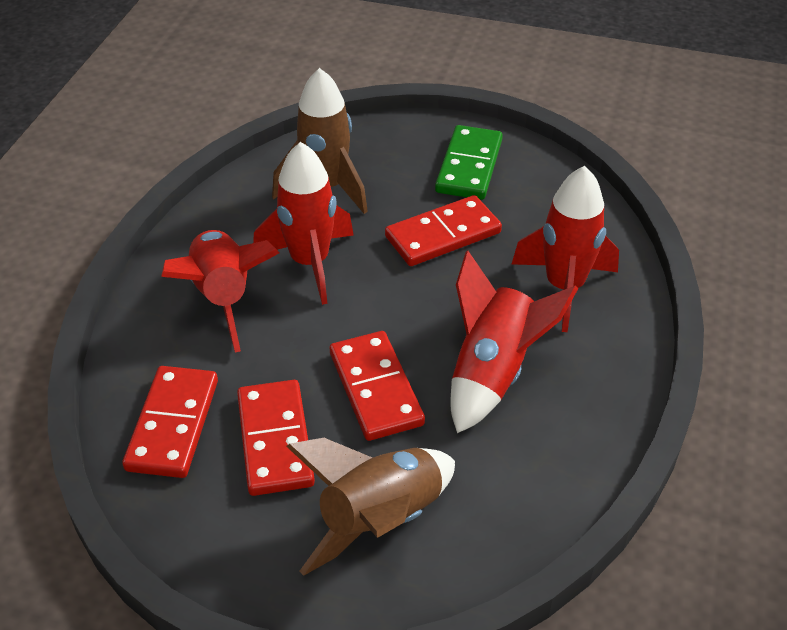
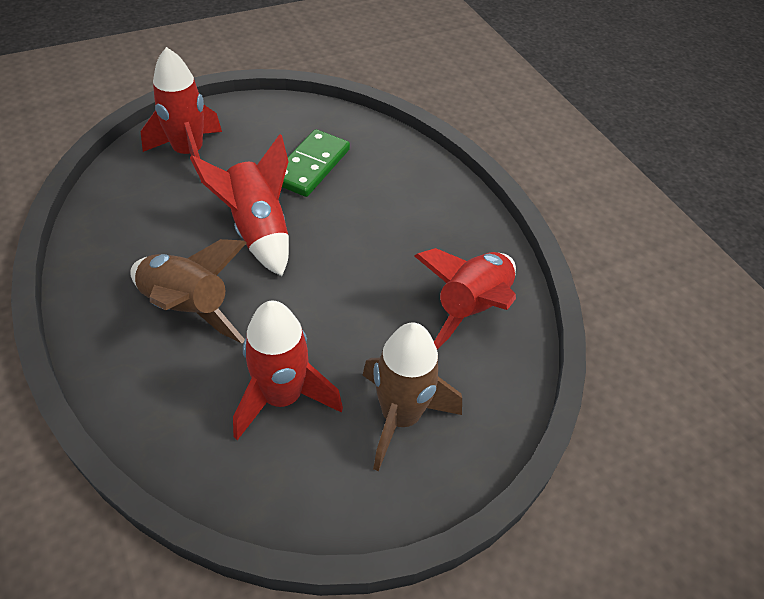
red domino: 4 -> 0

